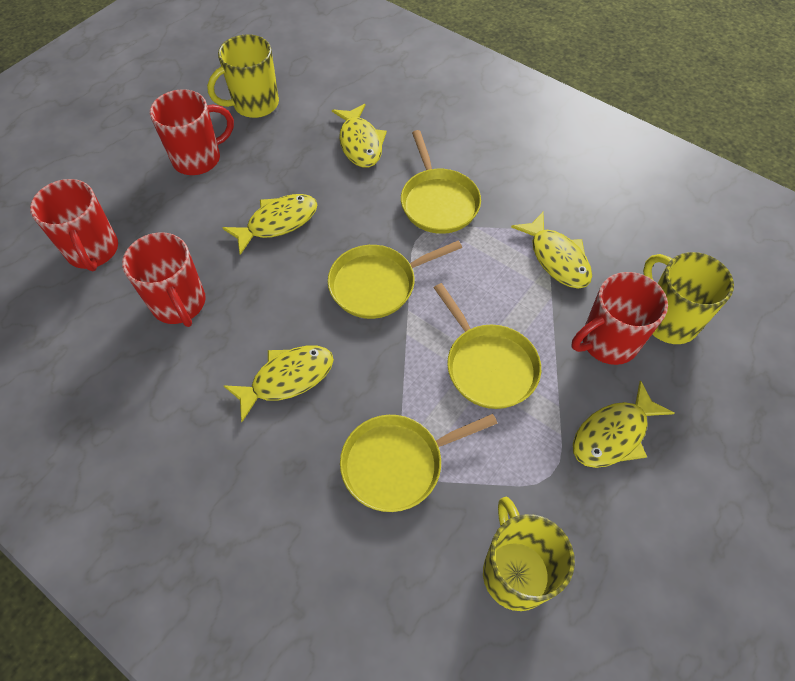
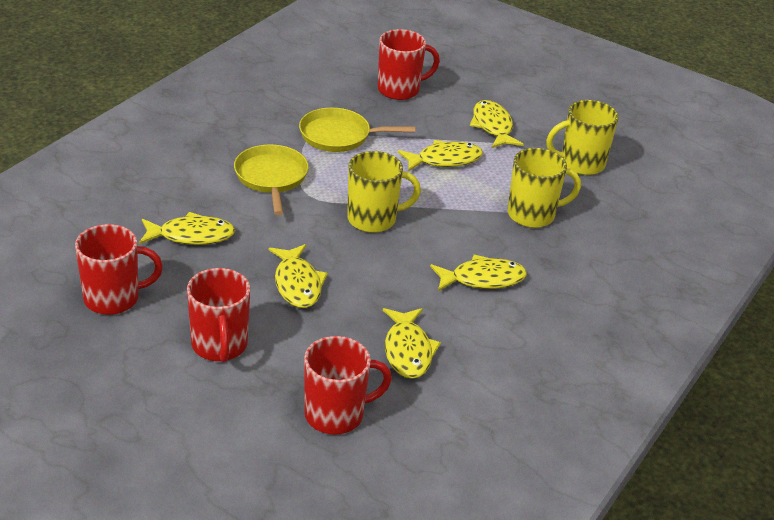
yellow fish: 5 -> 6
yellow pan: 4 -> 2

